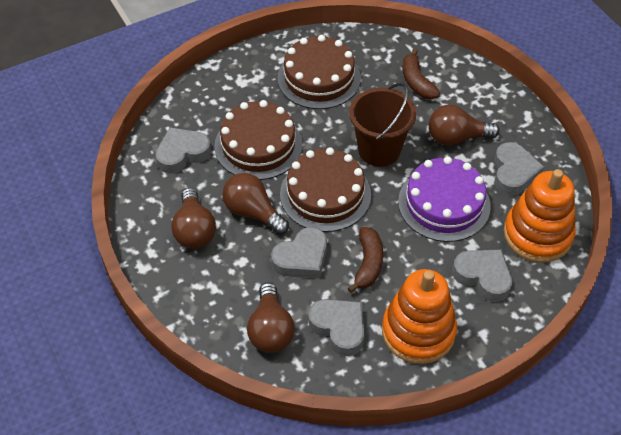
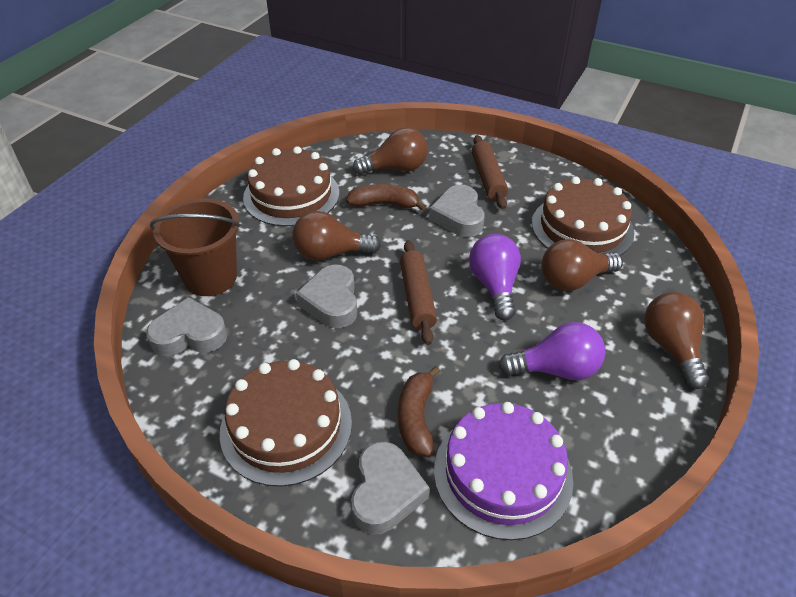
brown rolling pin: 0 -> 2
grey heart: 5 -> 4
orange stacking toy: 2 -> 0
purple light bulb: 0 -> 2

